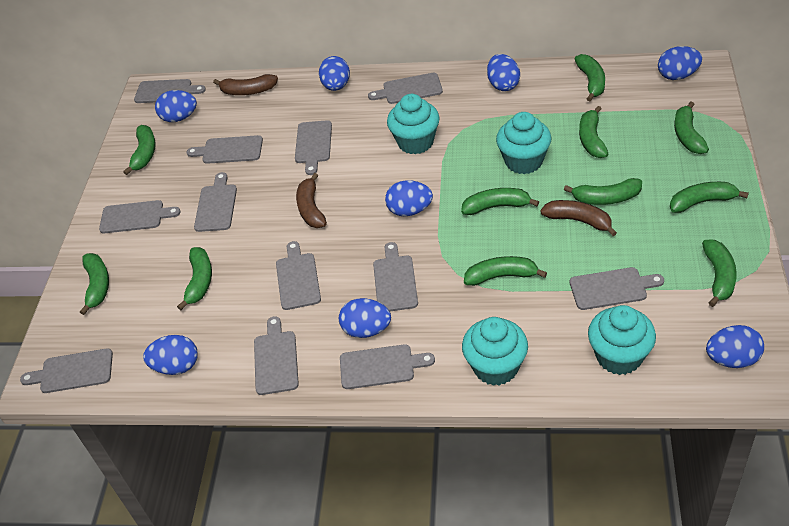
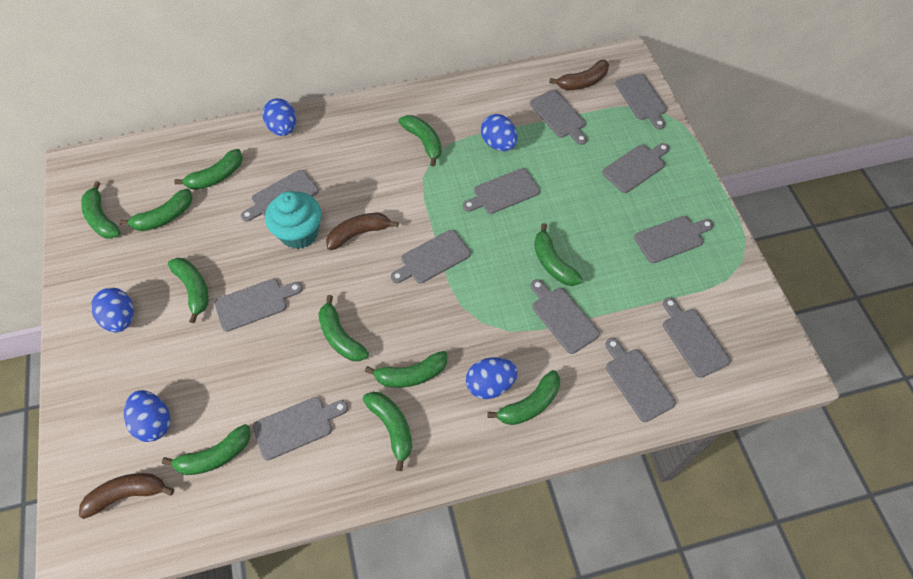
blue egg: 8 -> 5
turquoise cupcake: 4 -> 1

